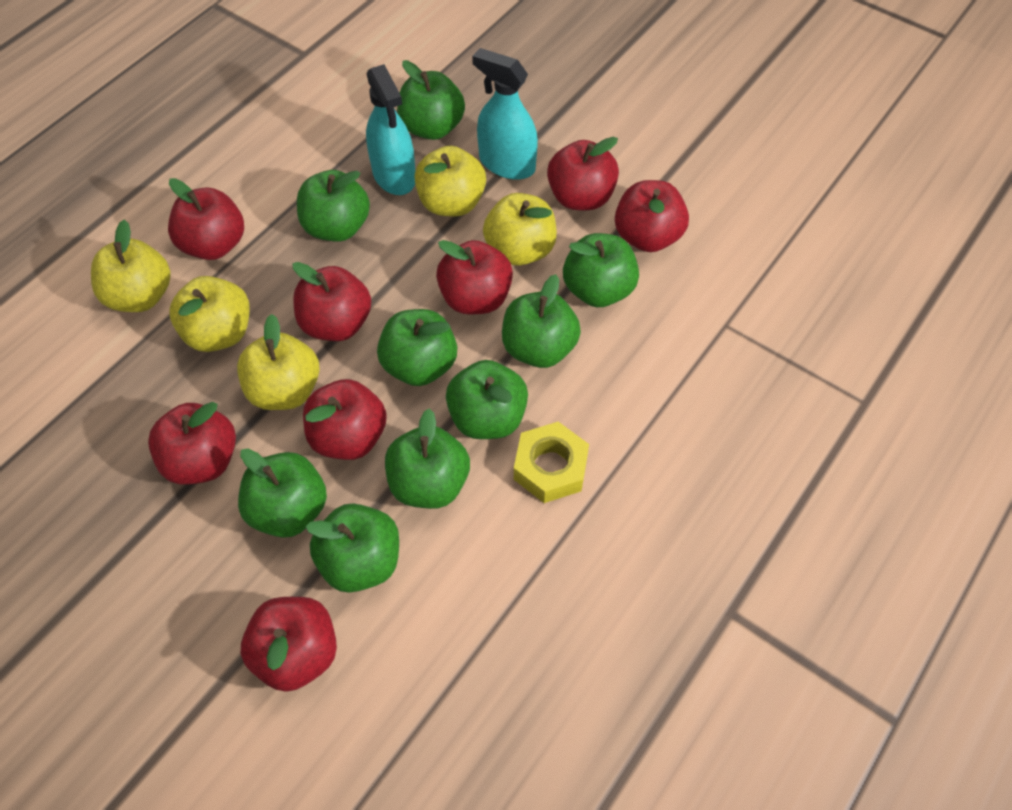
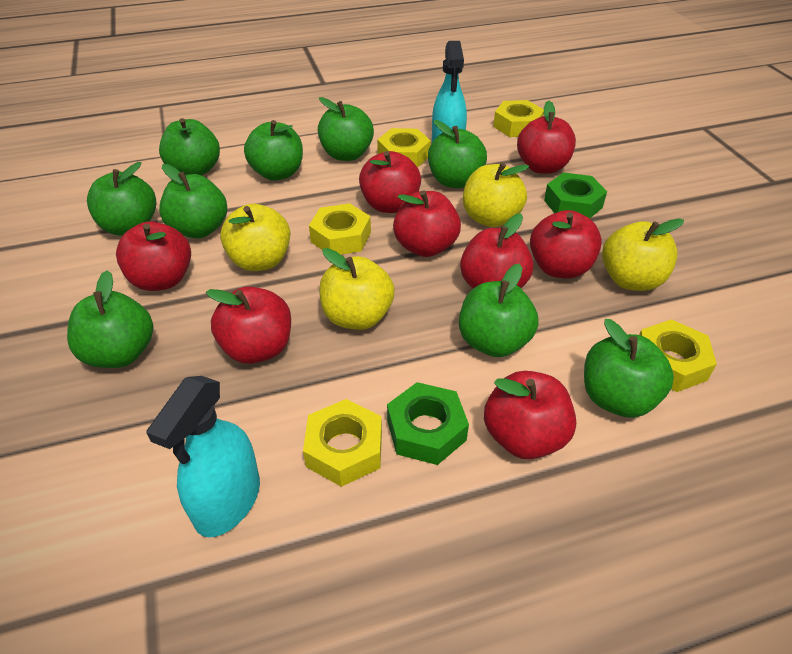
green nut: 0 -> 2
yellow apple: 5 -> 4
yellow nut: 1 -> 5

